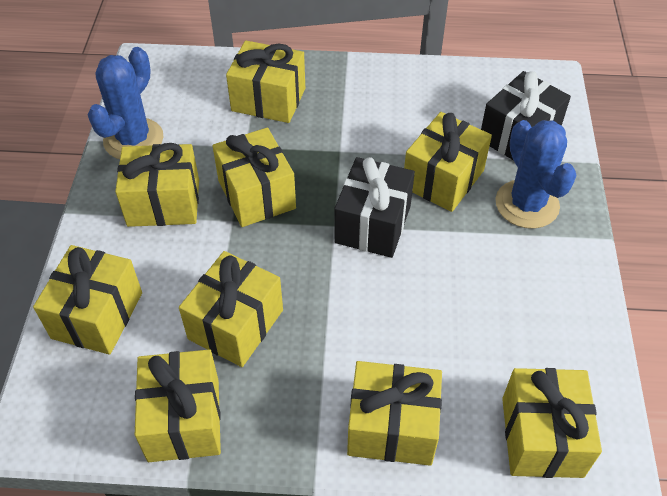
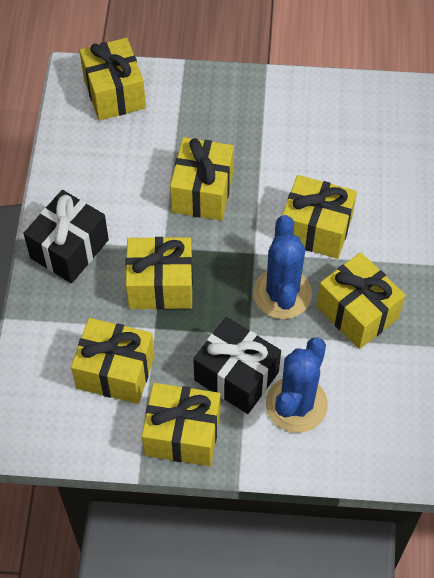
yellow gift: 9 -> 7

